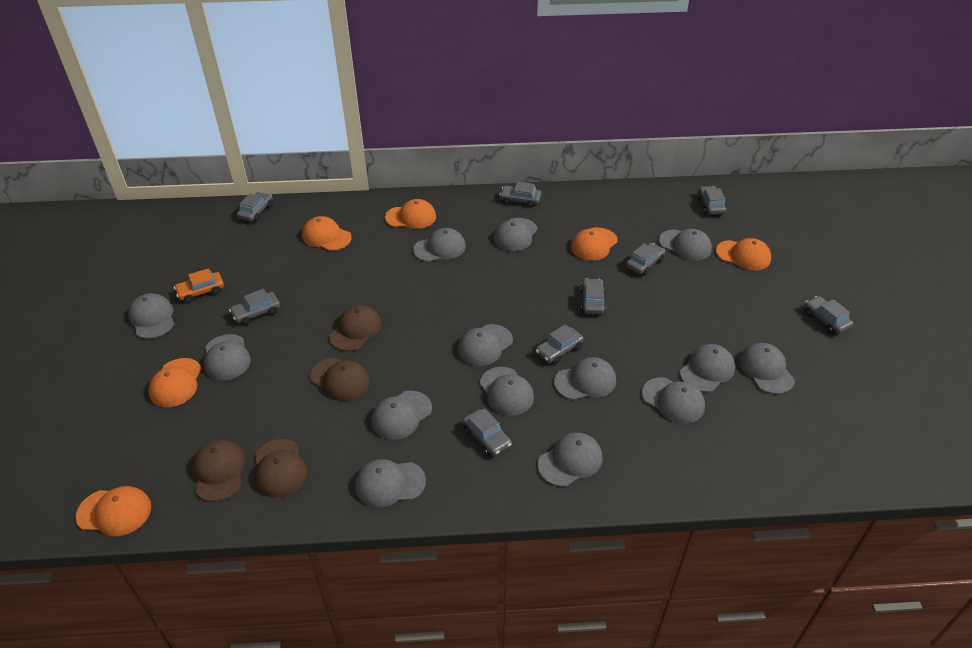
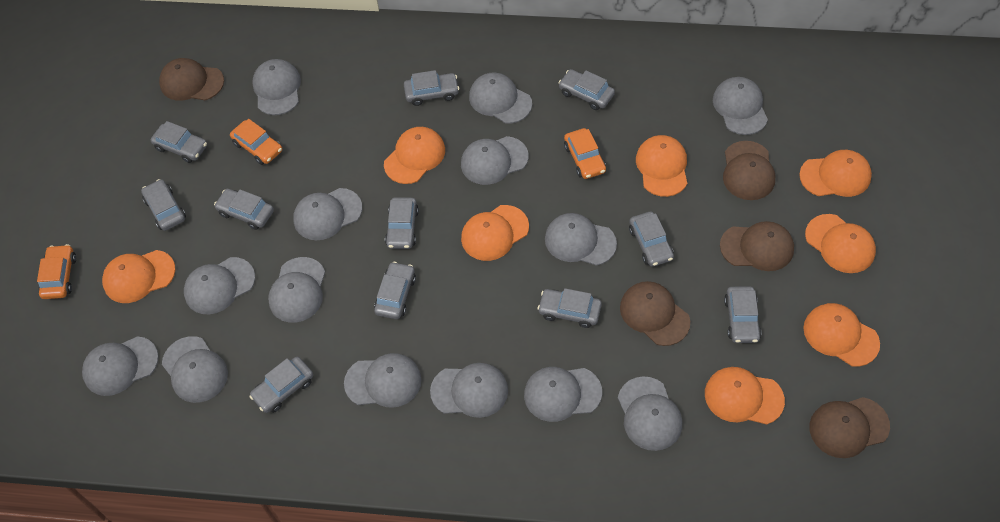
brown cap: 4 -> 5
grey car: 9 -> 11
orange cap: 6 -> 8
orange car: 1 -> 3

